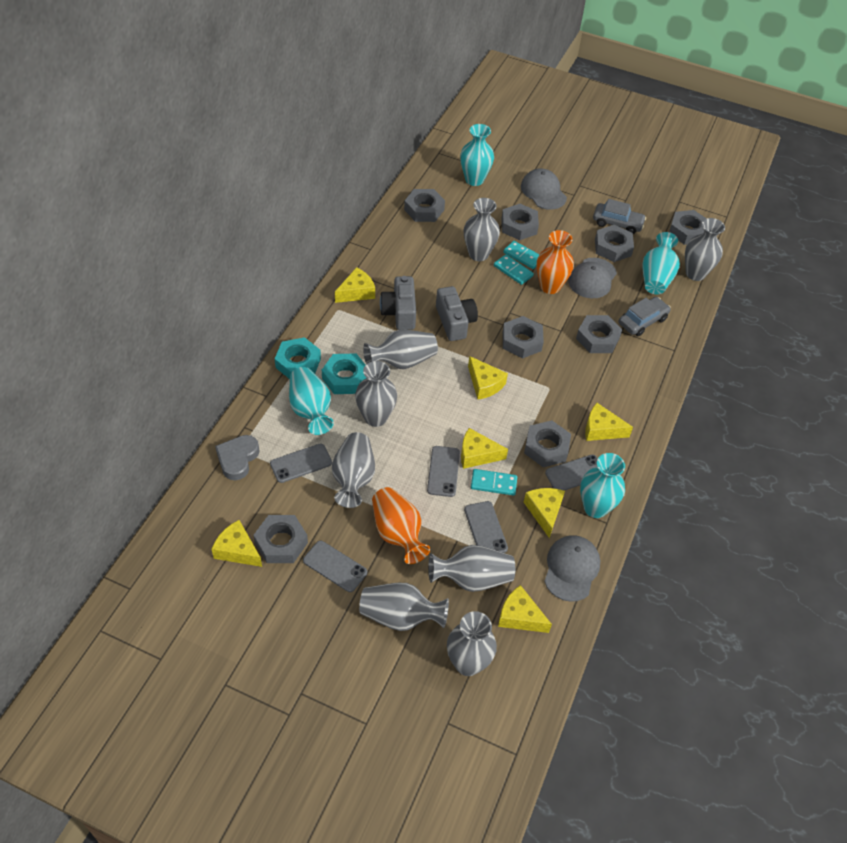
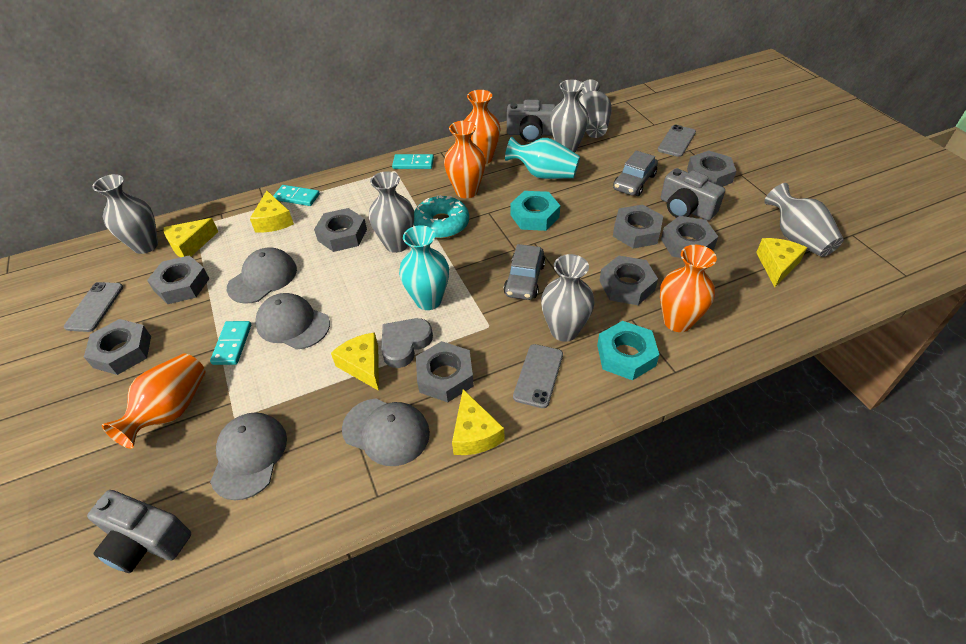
grey camera: 2 -> 3
grey cap: 3 -> 4
grey phone: 5 -> 3
grey vase: 8 -> 6
orange vase: 2 -> 4
turquoise donut: 0 -> 1
turquoise vase: 4 -> 2
yellow cheese: 7 -> 5

